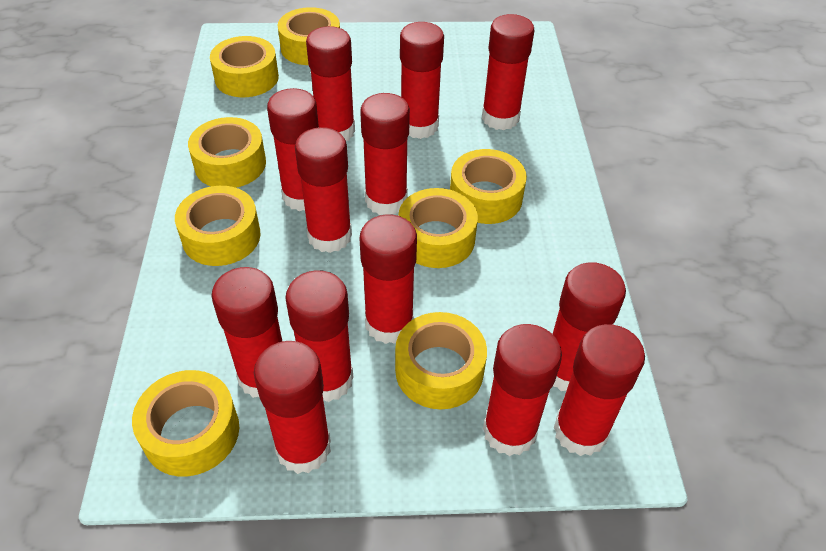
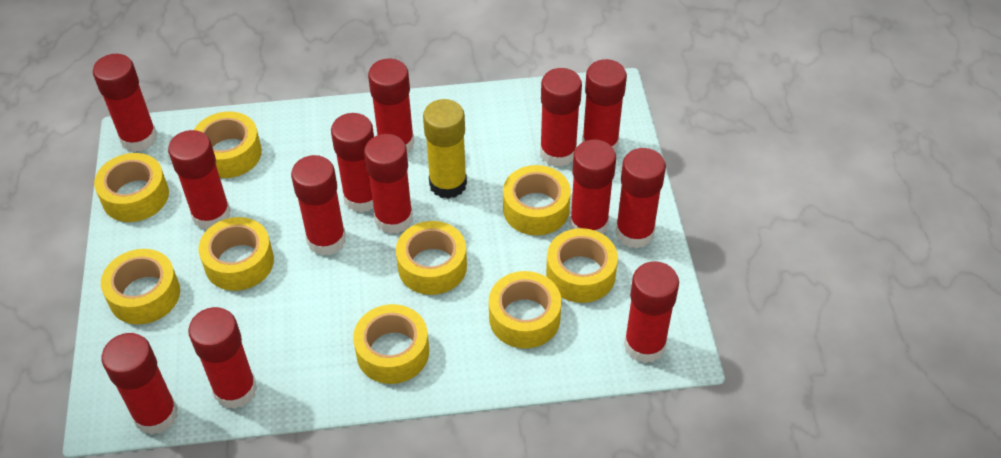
yellow glue stick: 0 -> 1
yellow tape: 8 -> 9

